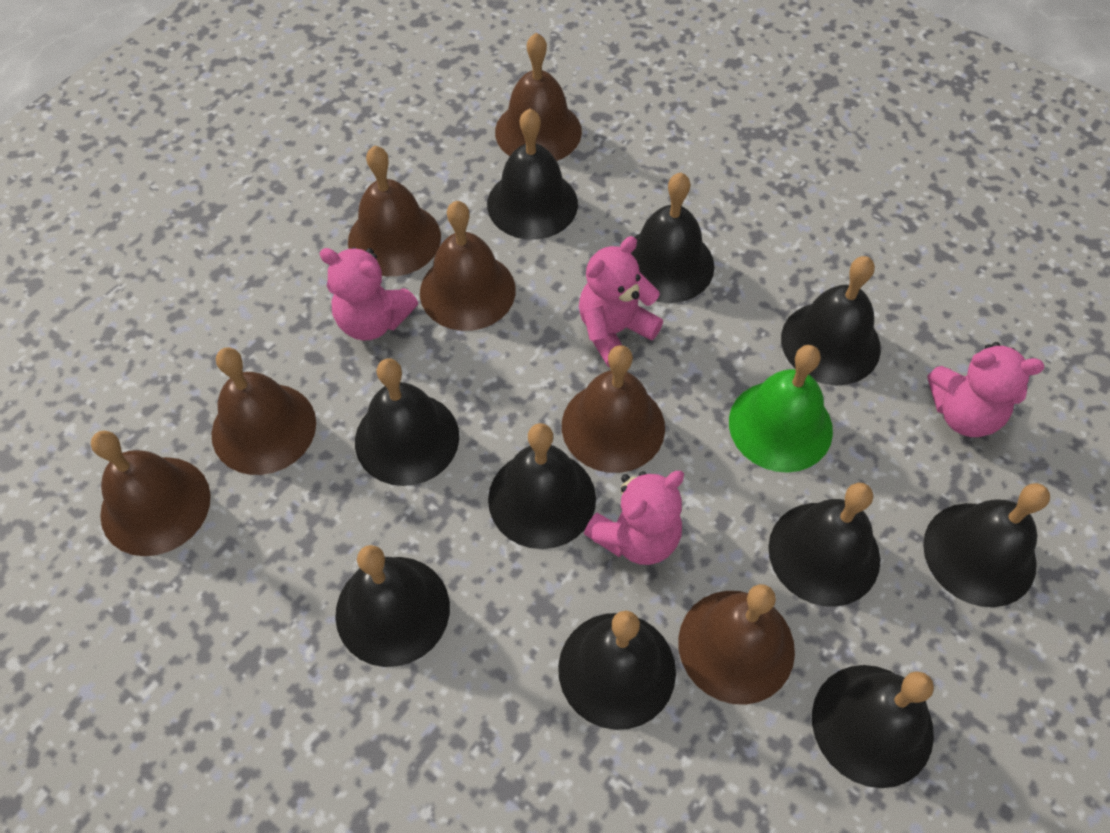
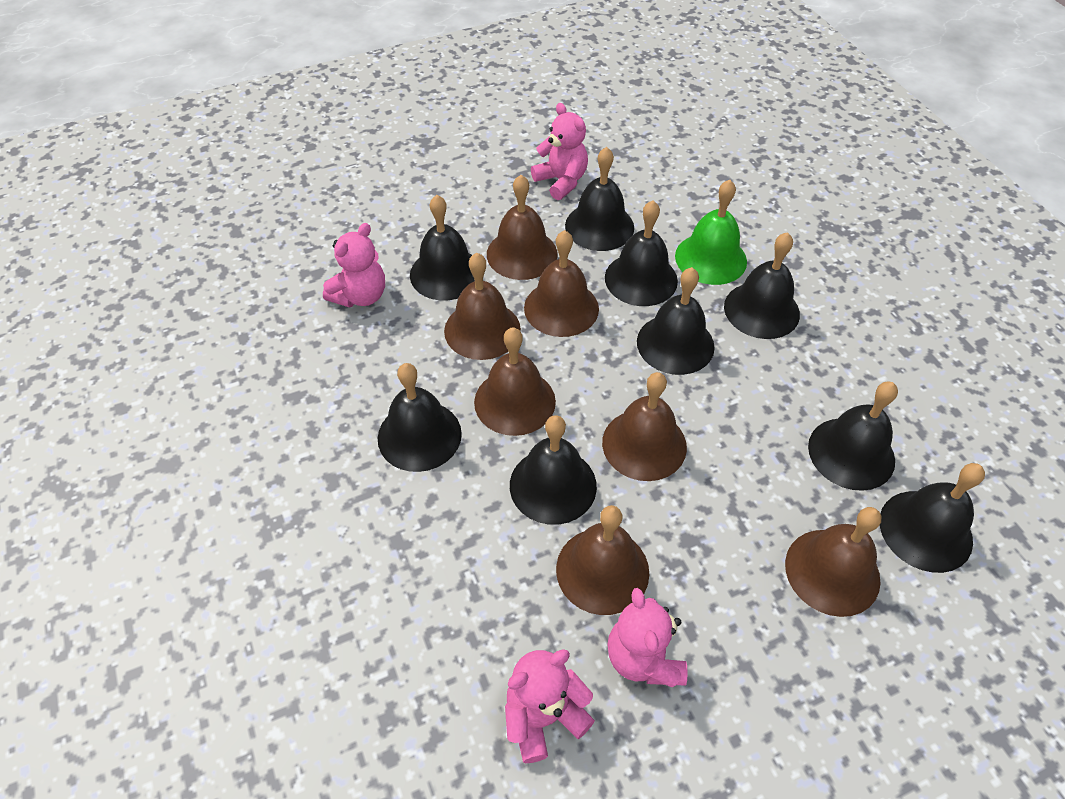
black bell: 10 -> 9

